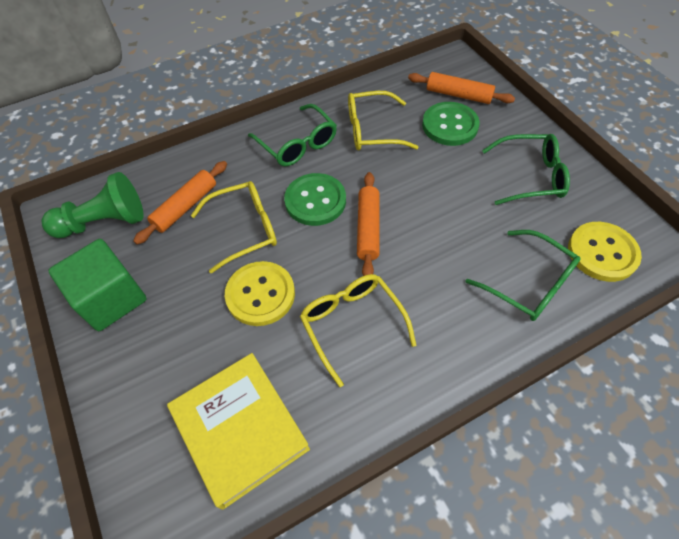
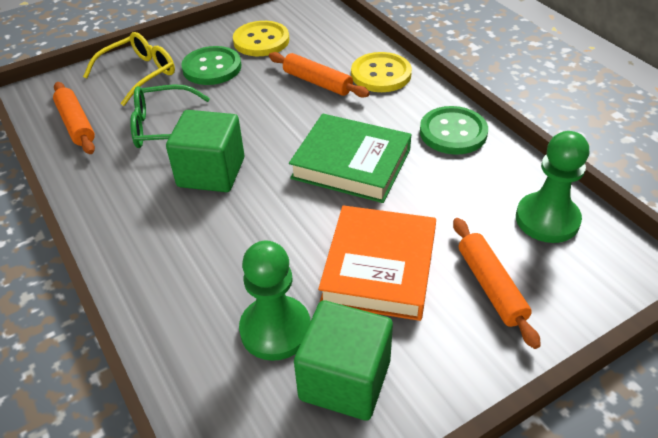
green book: 0 -> 1
green cube: 1 -> 2
green glasses: 3 -> 1
green pawn: 1 -> 2
orange book: 0 -> 1
yellow book: 1 -> 0
yellow glasses: 3 -> 1

